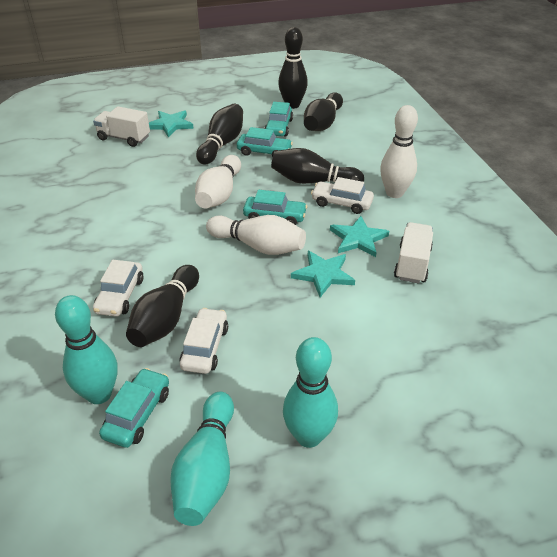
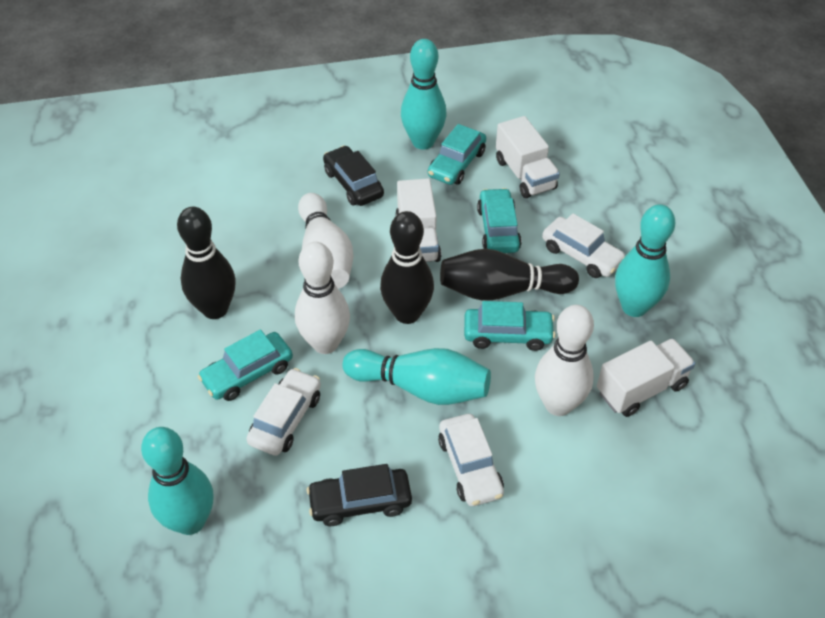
black bowling pin: 5 -> 3
black car: 0 -> 2
turquoise bowling pin: 3 -> 4
turquoise star: 3 -> 0
white truck: 2 -> 3

